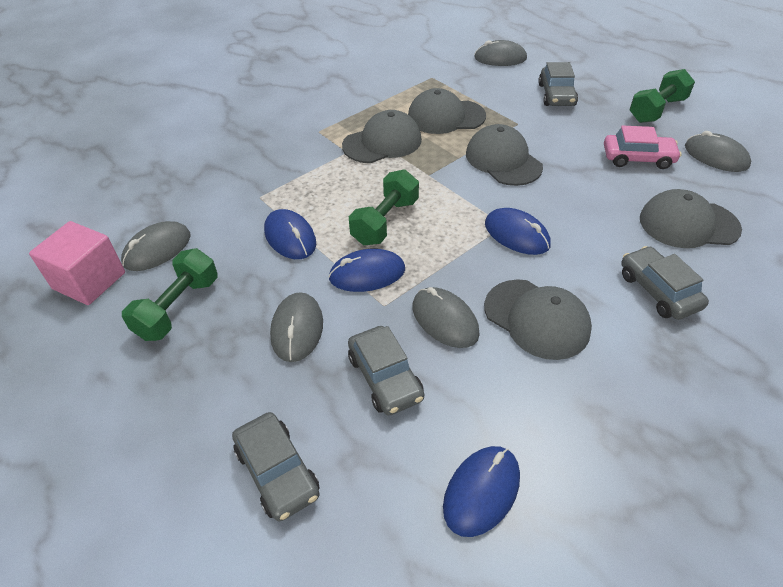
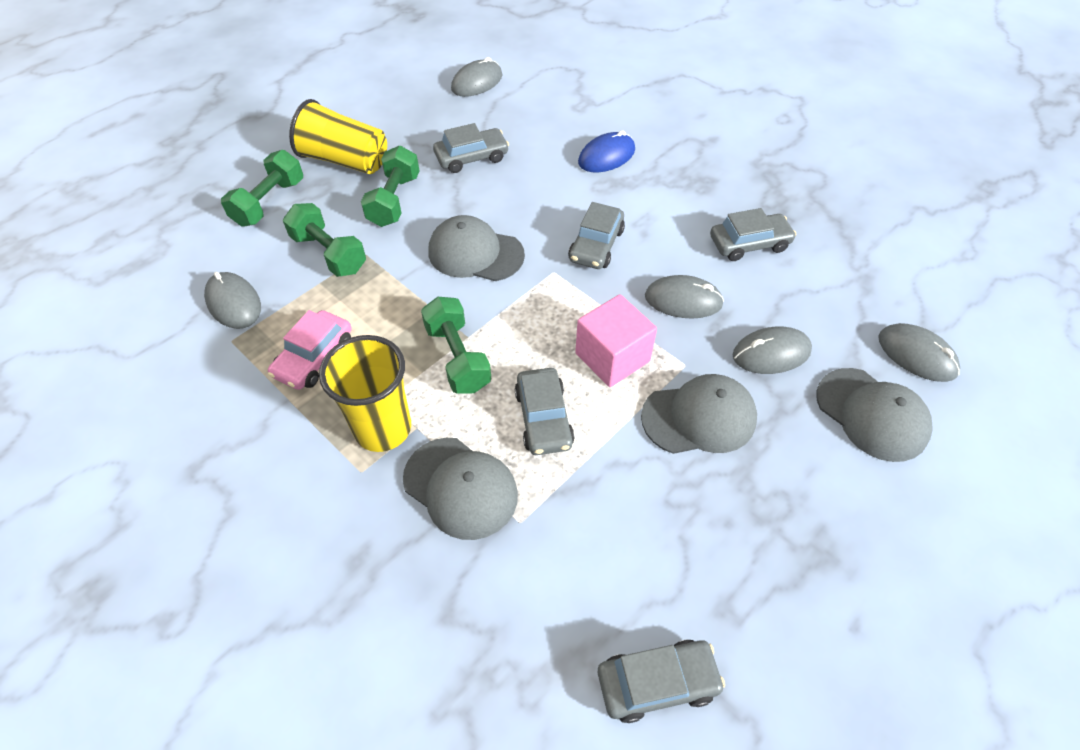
blue mouse: 4 -> 1
green dumbbell: 3 -> 4
grey cap: 5 -> 4
grey car: 4 -> 5
yellow cup: 0 -> 2

